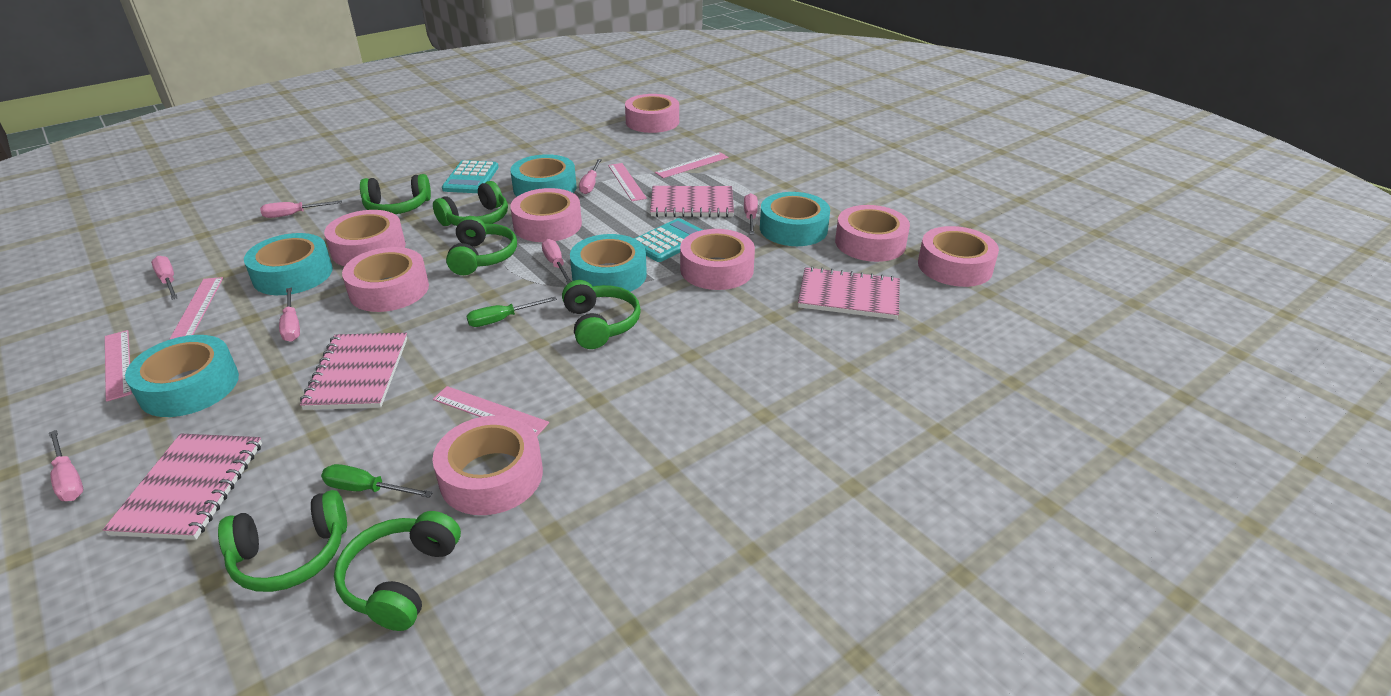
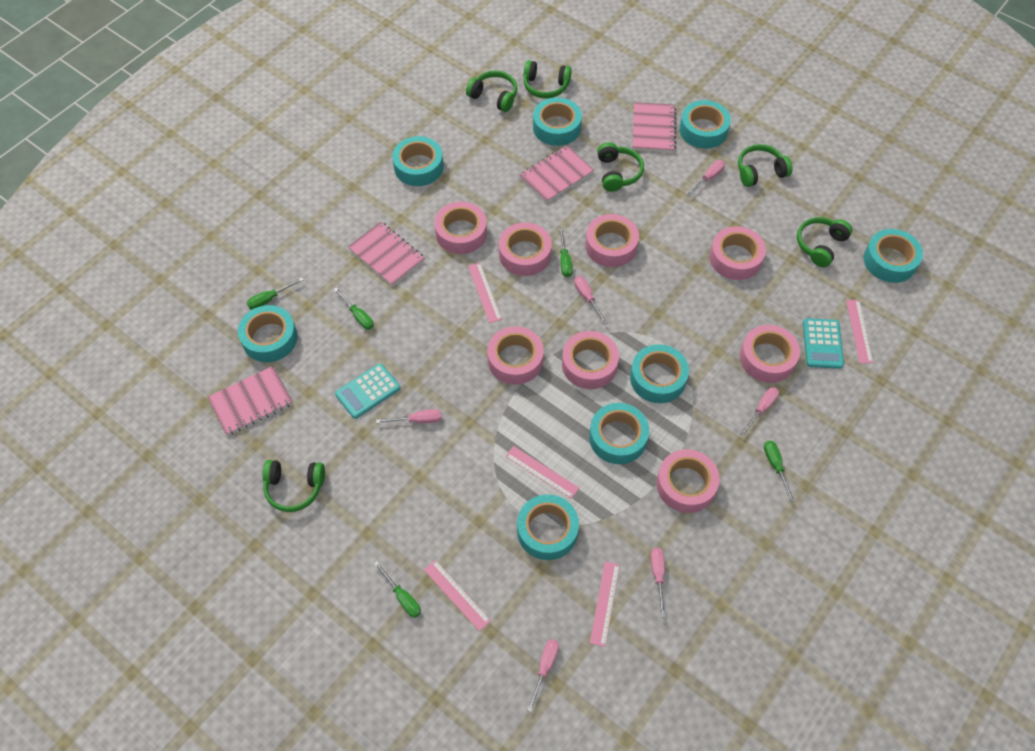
green screwdriver: 2 -> 5
pink screwdriver: 7 -> 6
turquoise tape: 5 -> 8

